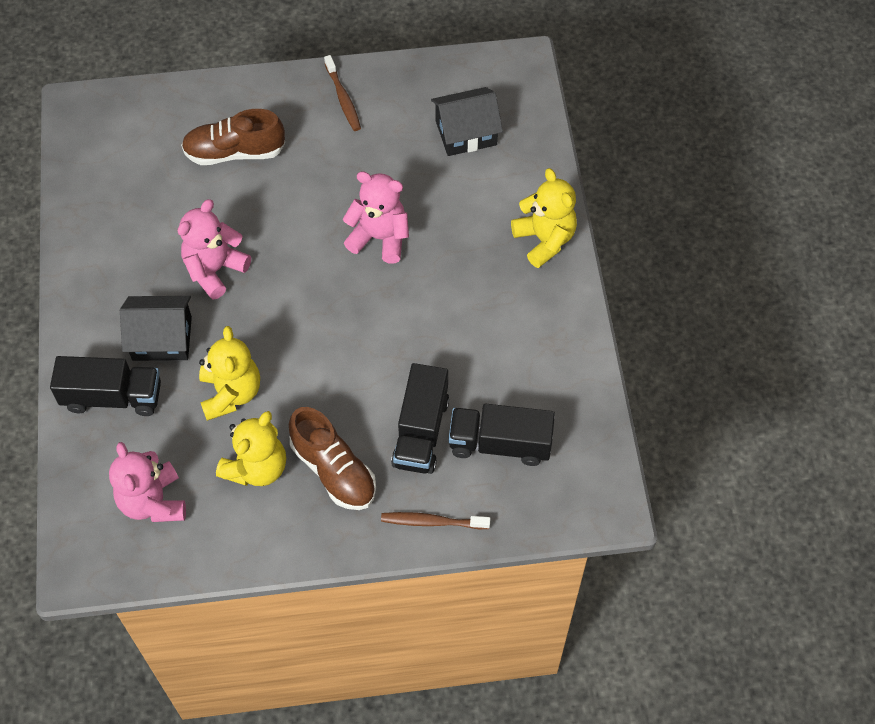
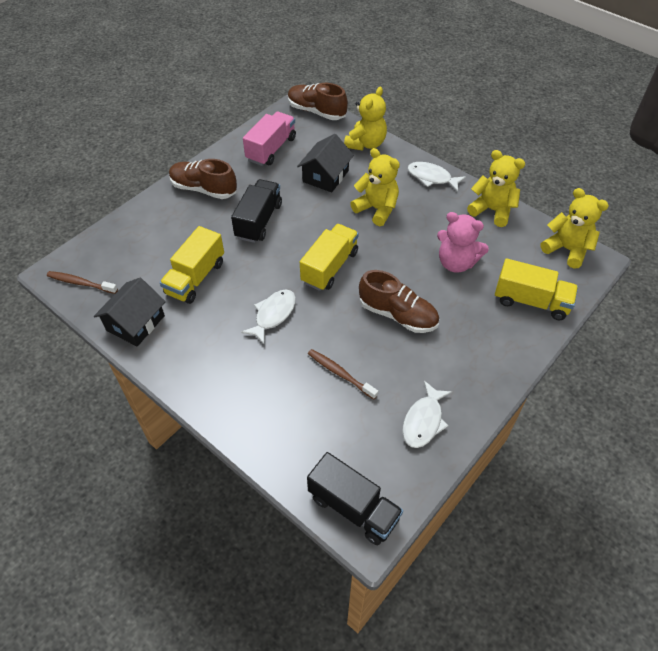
black truck: 3 -> 2
brown shoe: 2 -> 3
pink teddy bear: 3 -> 1
pink truck: 0 -> 1
white fish: 0 -> 3
yellow teddy bear: 3 -> 4
yellow truck: 0 -> 3

